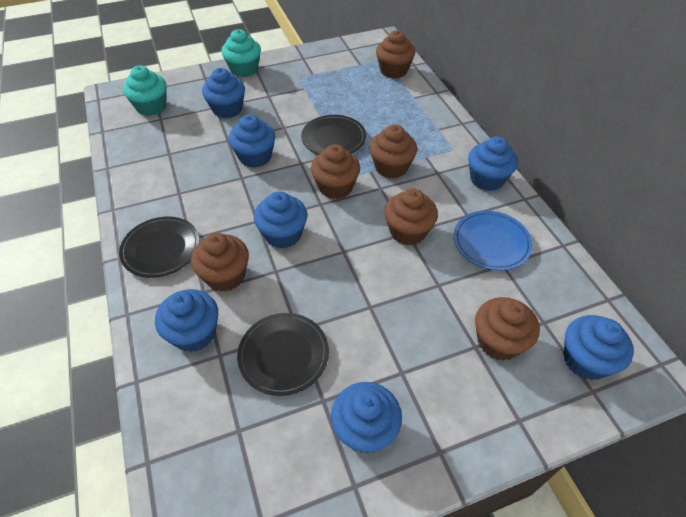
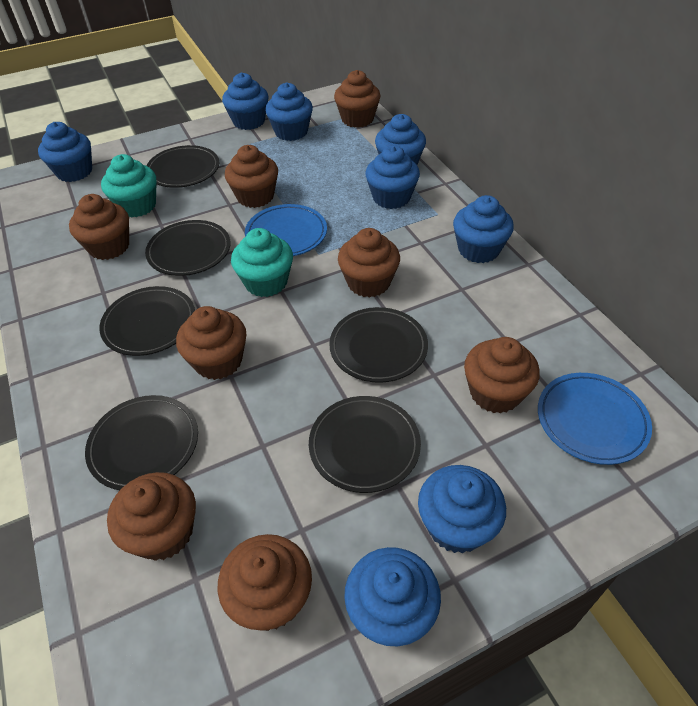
black plate: 3 -> 6
blue cupcake: 7 -> 8
blue plate: 1 -> 2
brown cupcake: 6 -> 8

